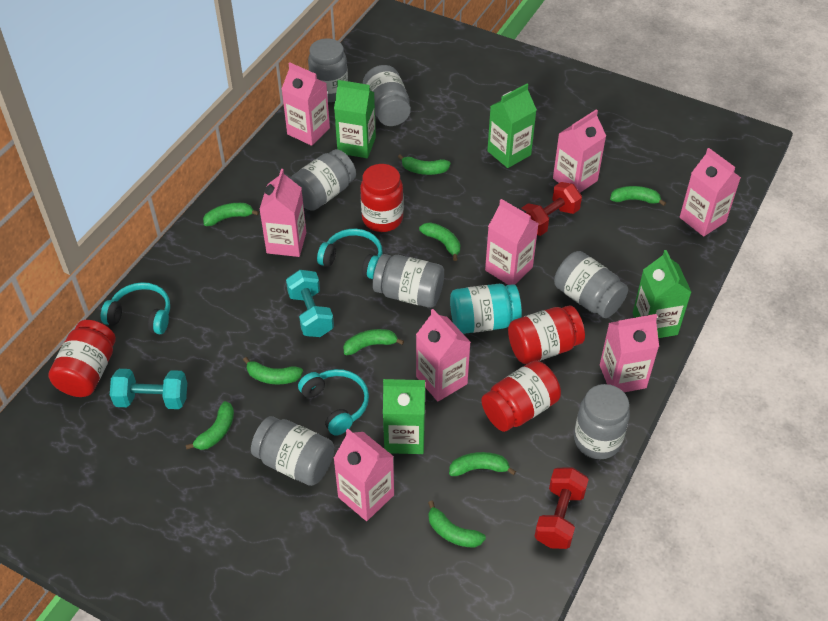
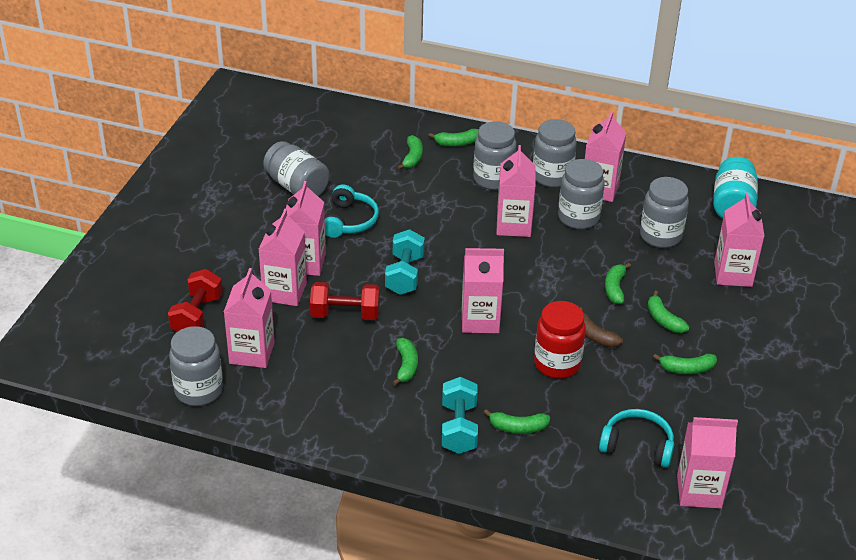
brown banana: 0 -> 1
green banana: 9 -> 7
green carton: 4 -> 0
grey jar: 7 -> 6
red jar: 4 -> 1
turquoise headphones: 3 -> 2

